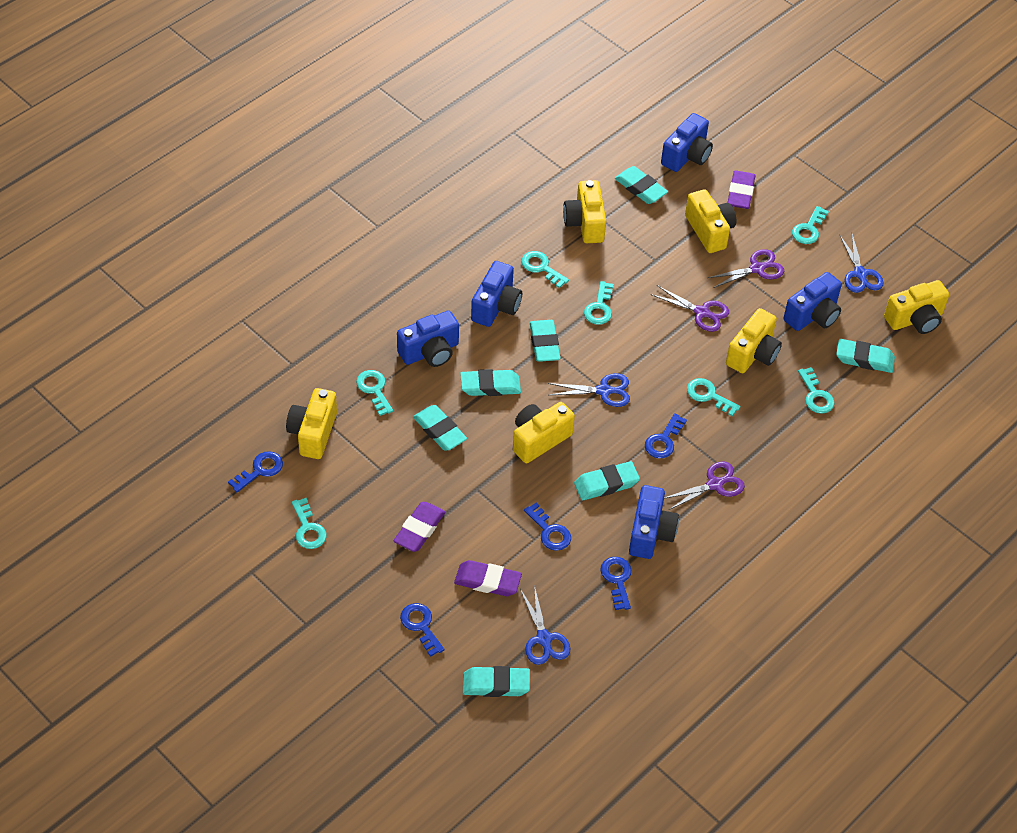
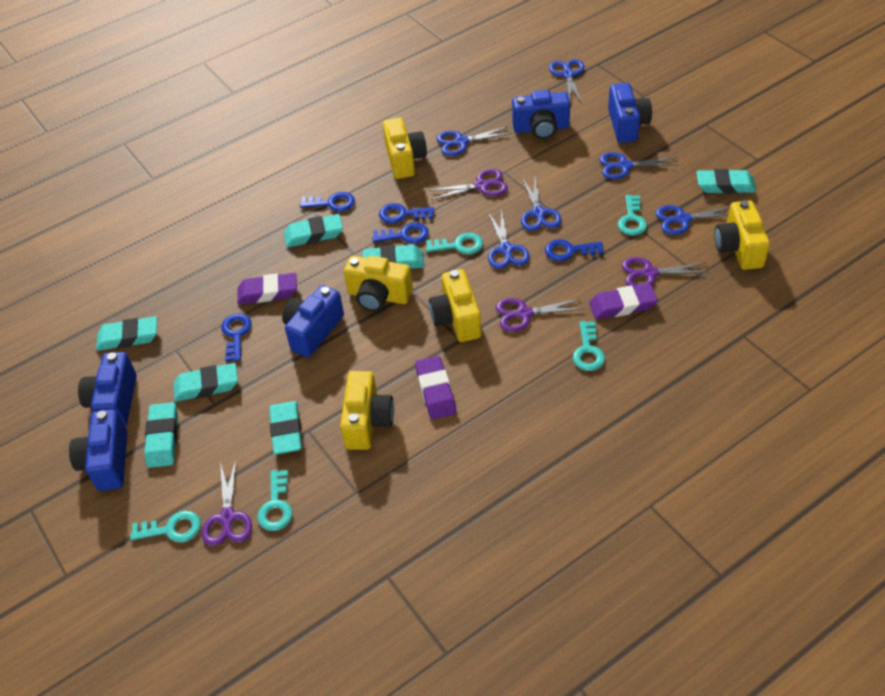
blue scissors: 3 -> 6
purple scissors: 3 -> 4
turquoise key: 7 -> 5
yellow camera: 6 -> 5

